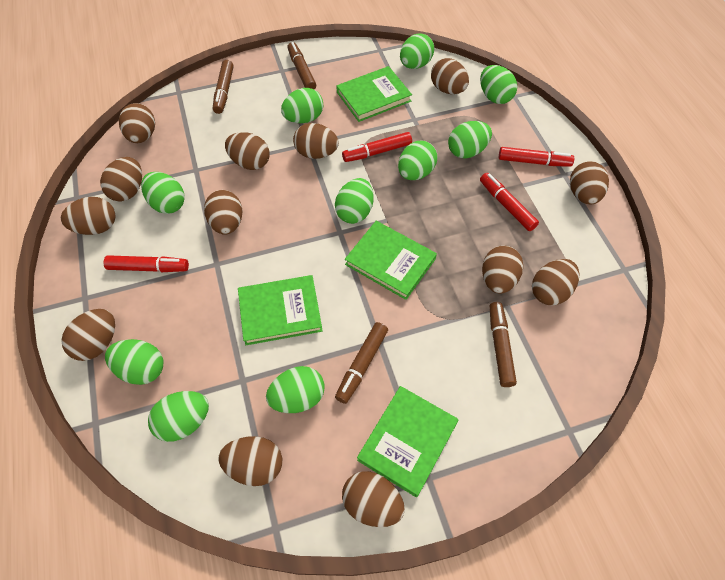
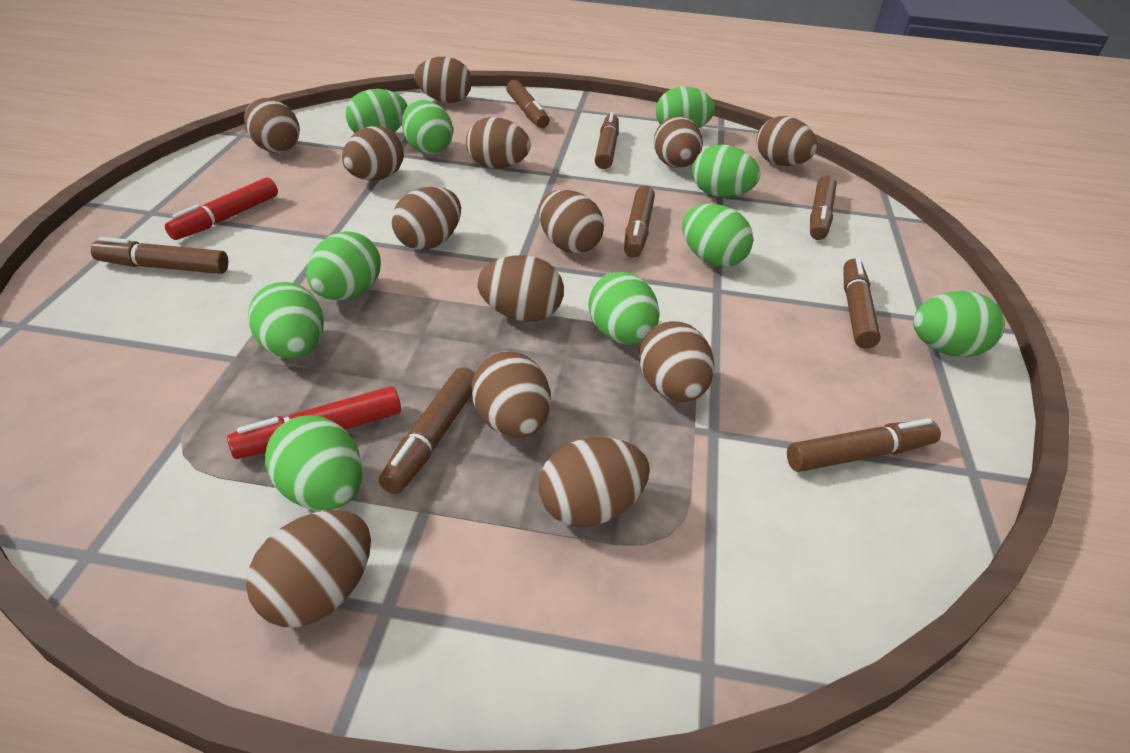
brown marker: 4 -> 8
green book: 4 -> 0
red marker: 4 -> 2

